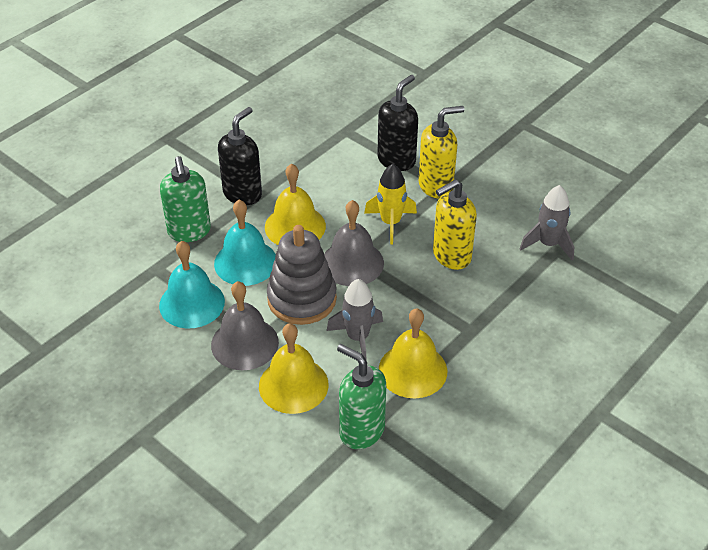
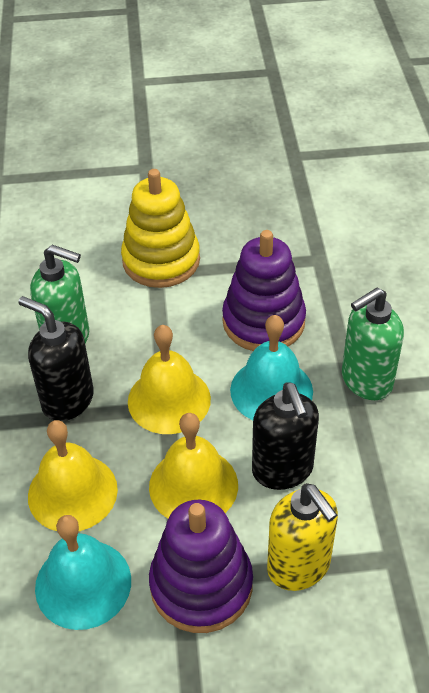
grey bell: 2 -> 0
grey rocket: 2 -> 0
grey stacking toy: 1 -> 0
purple stacking toy: 0 -> 2
yellow rocket: 1 -> 0
yellow soap dispenser: 2 -> 1
yellow stacking toy: 0 -> 1

